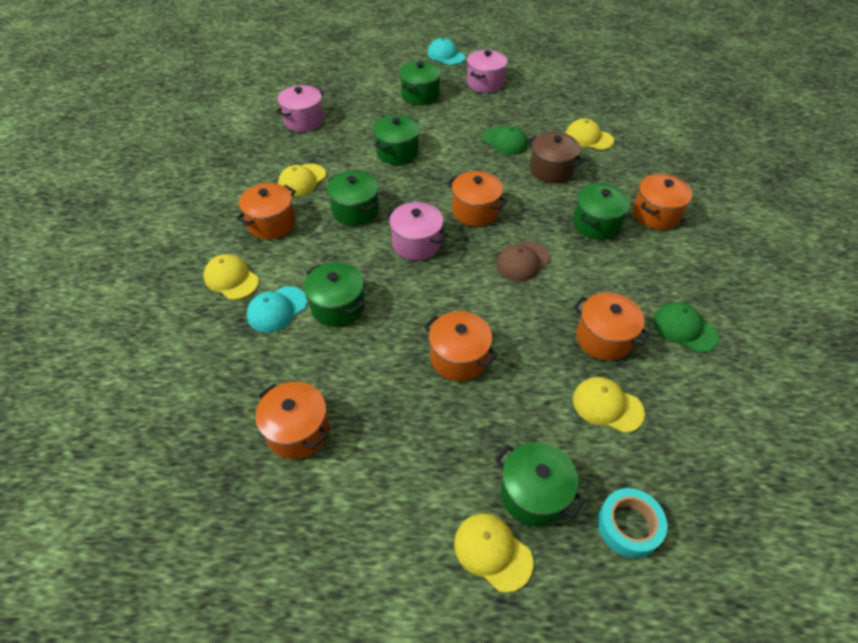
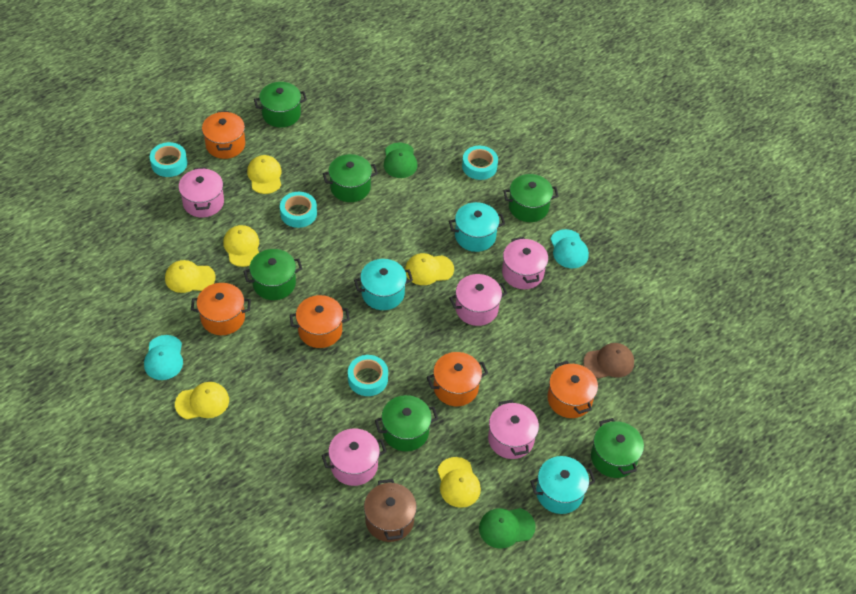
orange pot: 6 -> 5
pink pot: 3 -> 5
turquoise pot: 0 -> 3
turquoise tape: 1 -> 4
yellow cap: 5 -> 6

